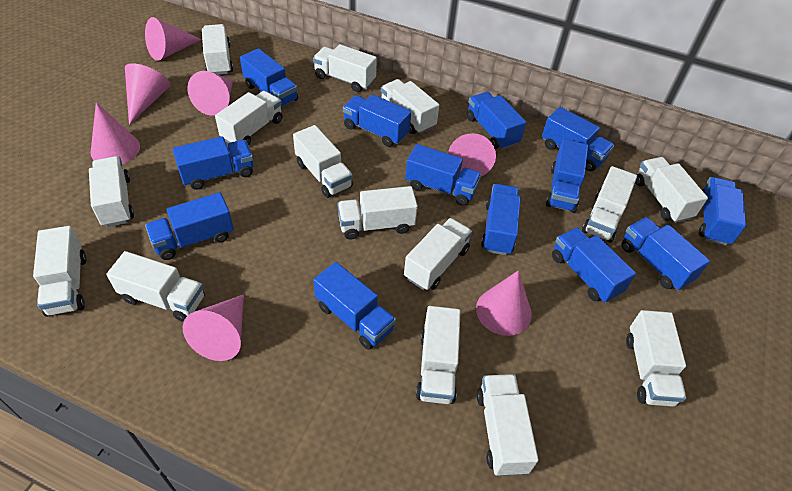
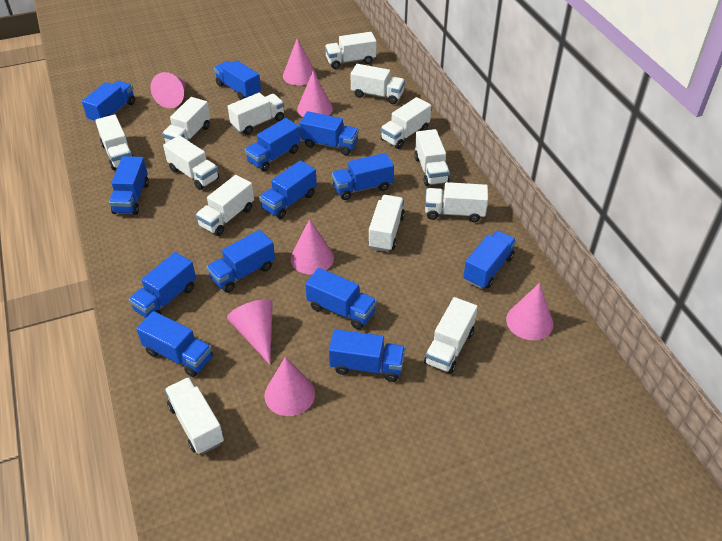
white truck: 15 -> 13

